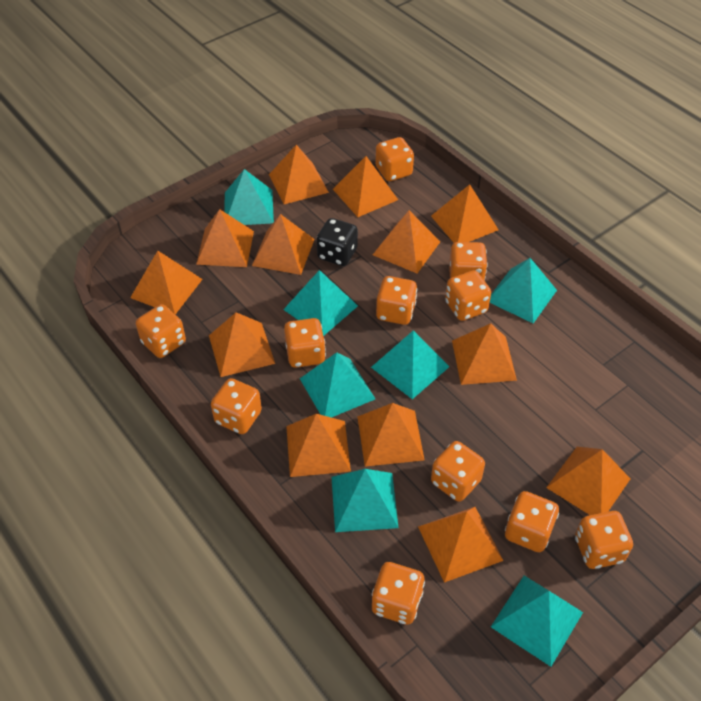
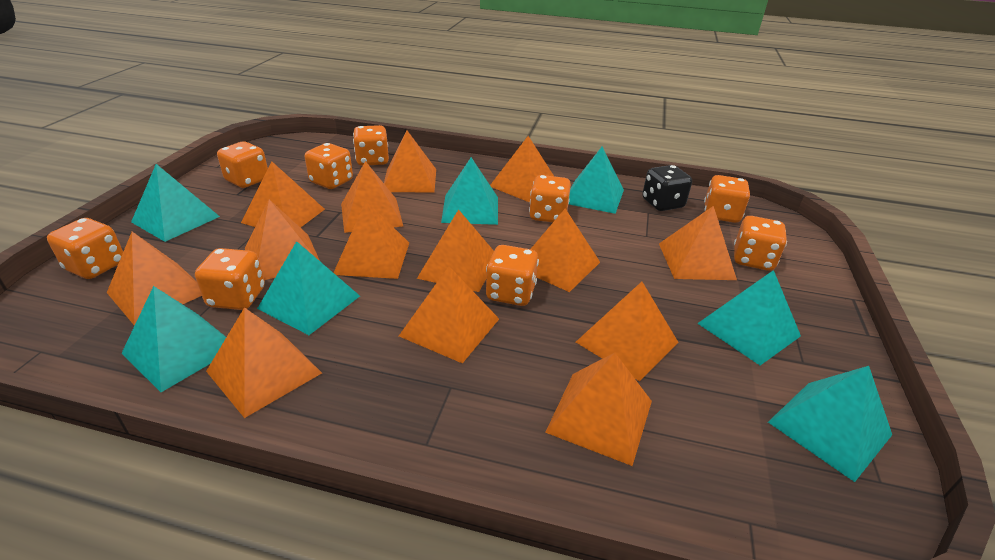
orange dice: 11 -> 9
orange pyramid: 13 -> 14

